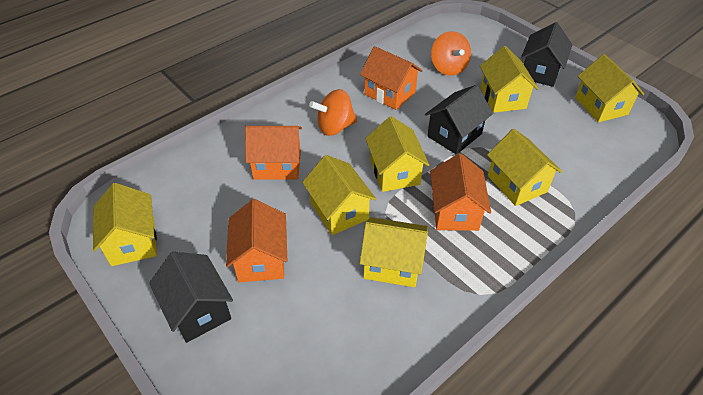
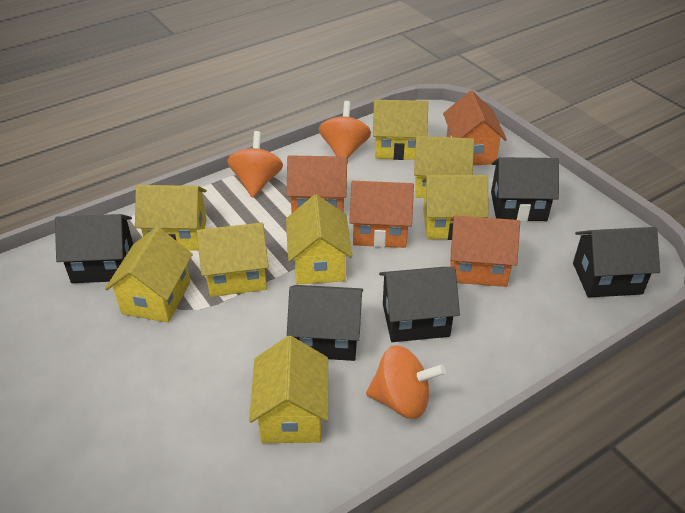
black house: 3 -> 5
orange spinning top: 2 -> 3
yellow house: 7 -> 8

